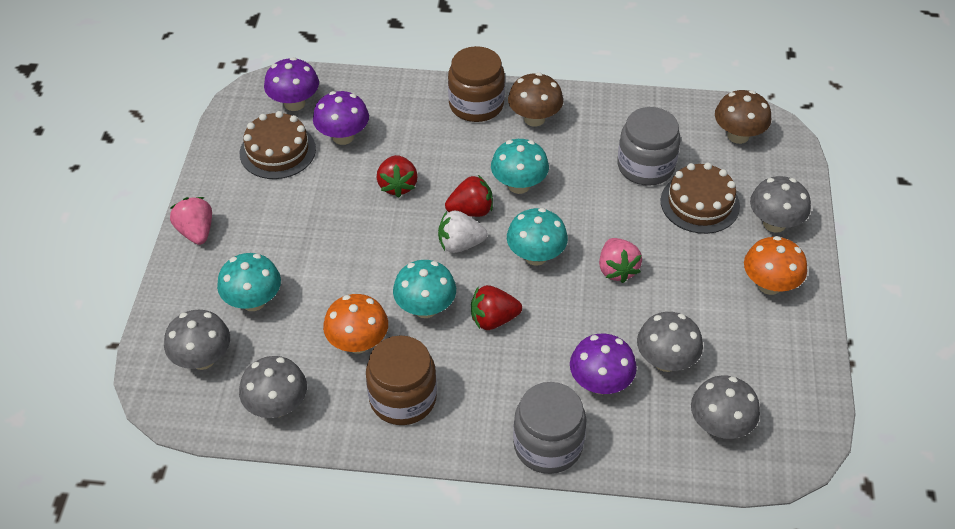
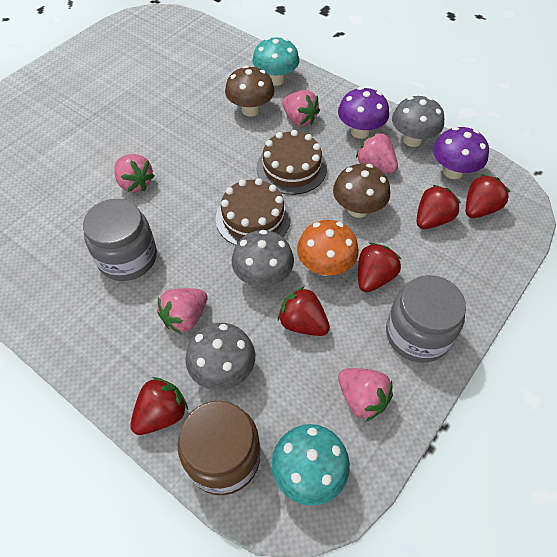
brown jar: 2 -> 1
grey mushroom: 5 -> 3
orange mushroom: 2 -> 1
pink strawberry: 2 -> 5
purple mushroom: 3 -> 2
red strawberry: 3 -> 5
turquoise mushroom: 4 -> 2
white strawberry: 1 -> 0

